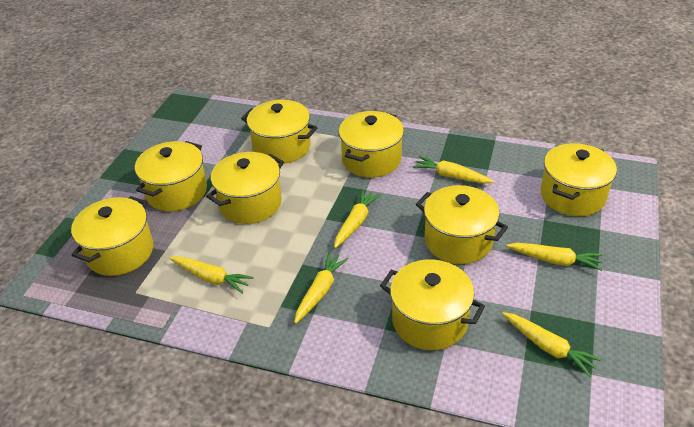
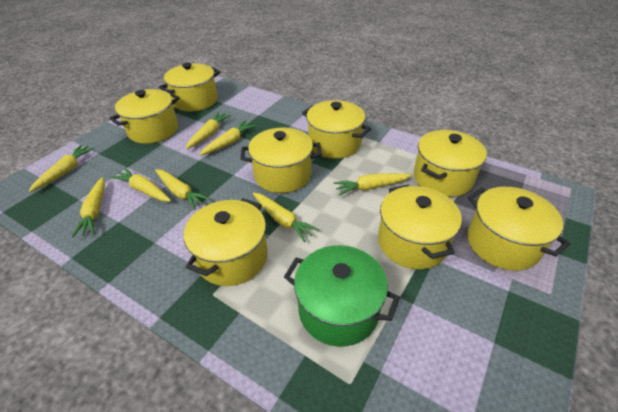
green pot: 0 -> 1
yellow carrot: 6 -> 8

